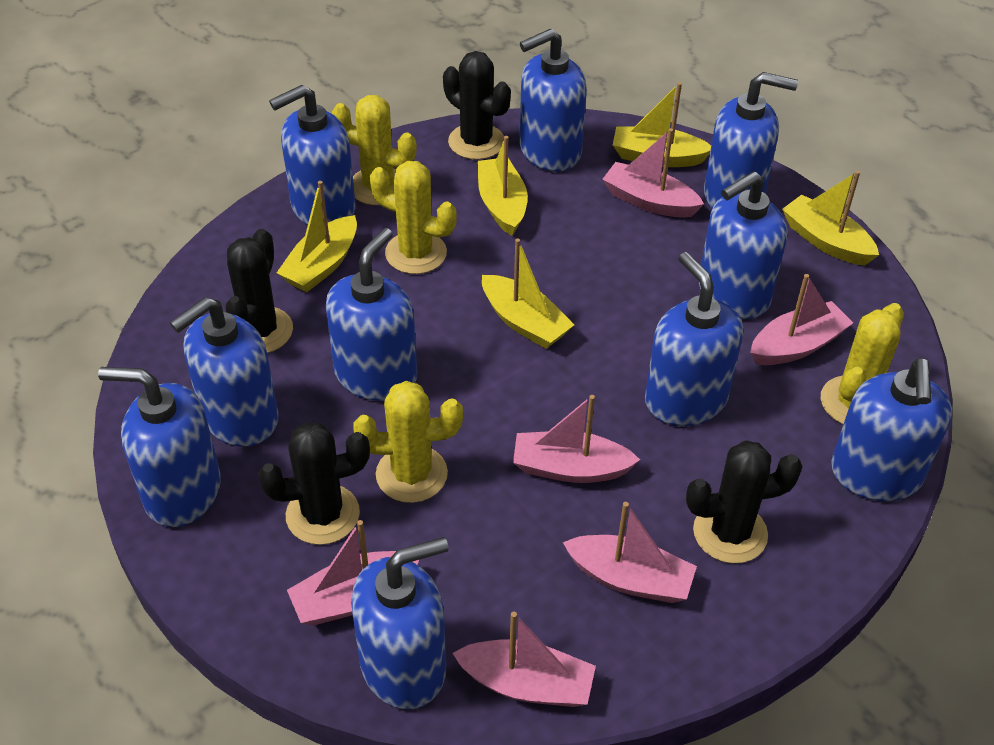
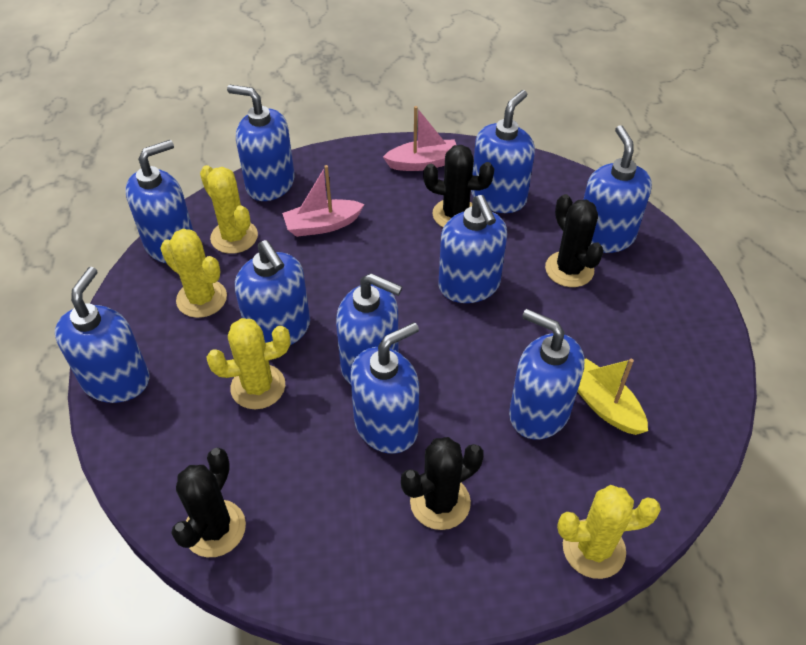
pink boat: 6 -> 2
yellow boat: 5 -> 1

